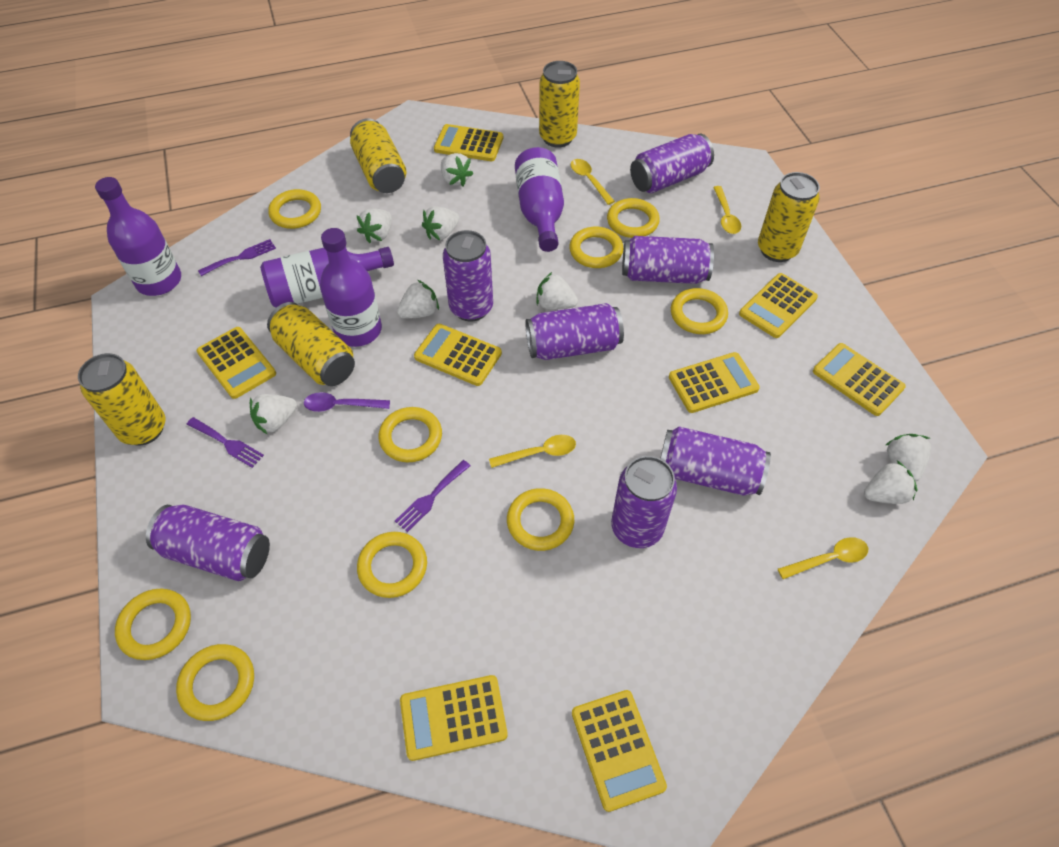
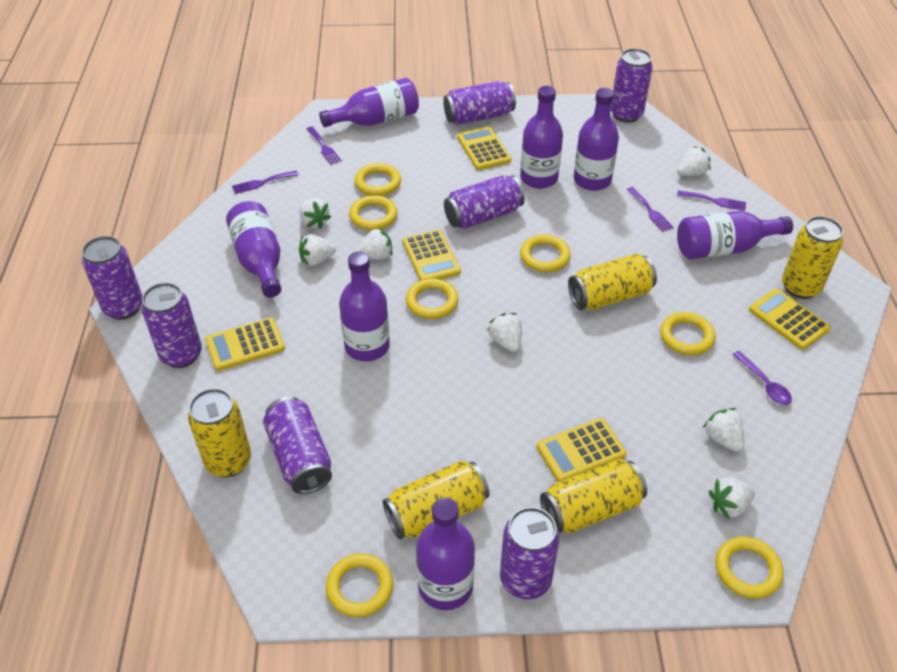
purple bottle: 4 -> 7
purple fork: 3 -> 4
white strawberry: 8 -> 7
yellow calculator: 8 -> 5
yellow ring: 9 -> 7
yellow spoon: 4 -> 0

